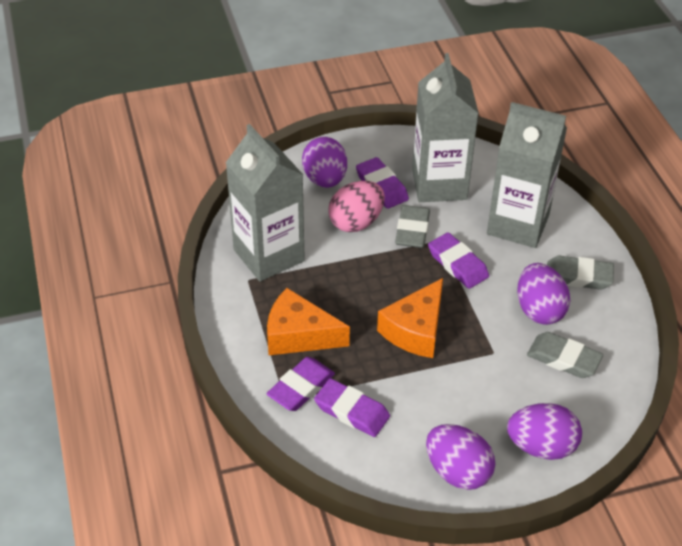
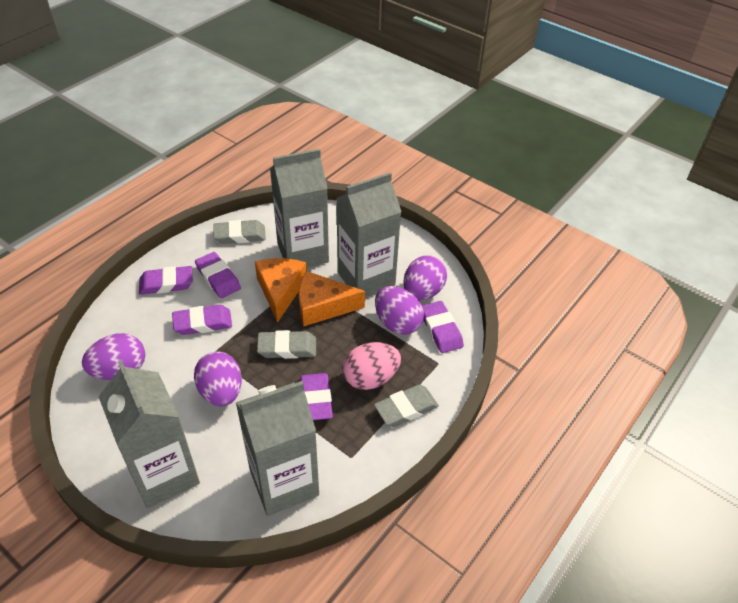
grey carton: 3 -> 4
purple eraser: 4 -> 5

